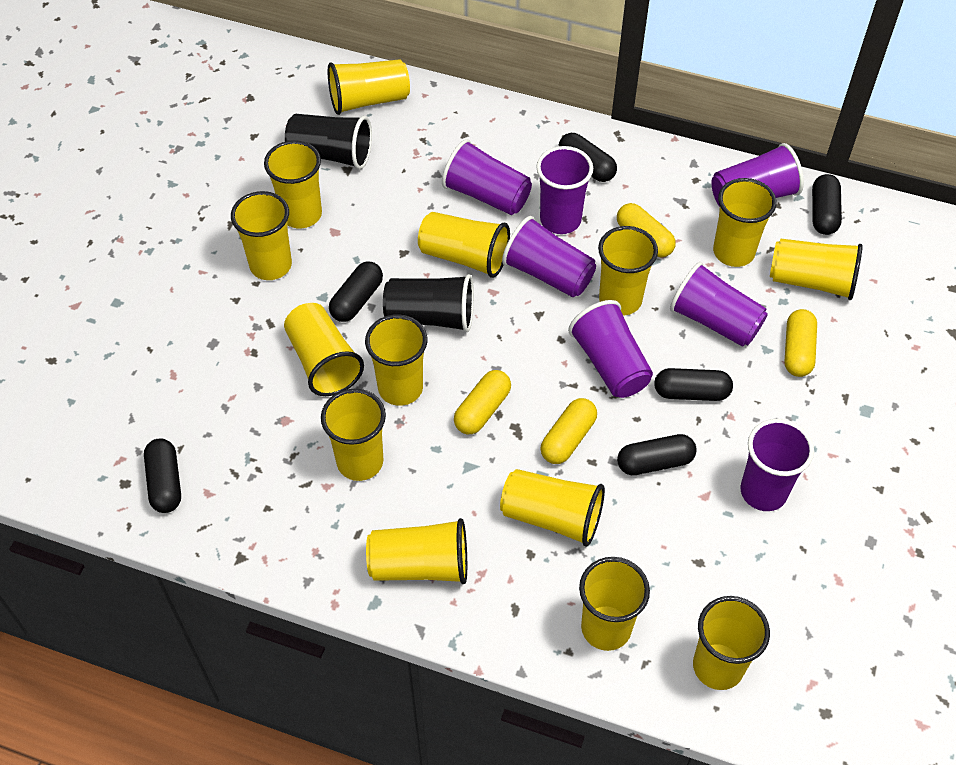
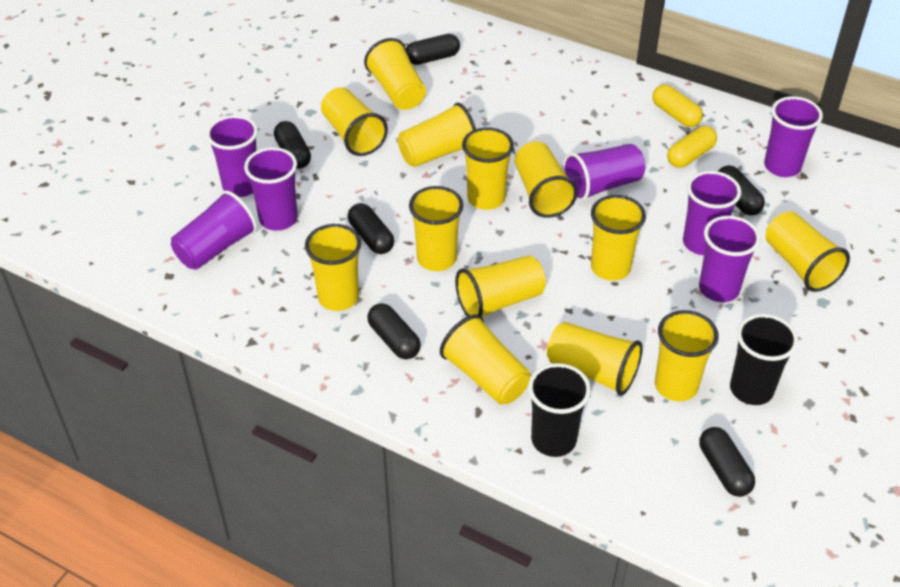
yellow capsule: 4 -> 2
yellow cup: 14 -> 13

